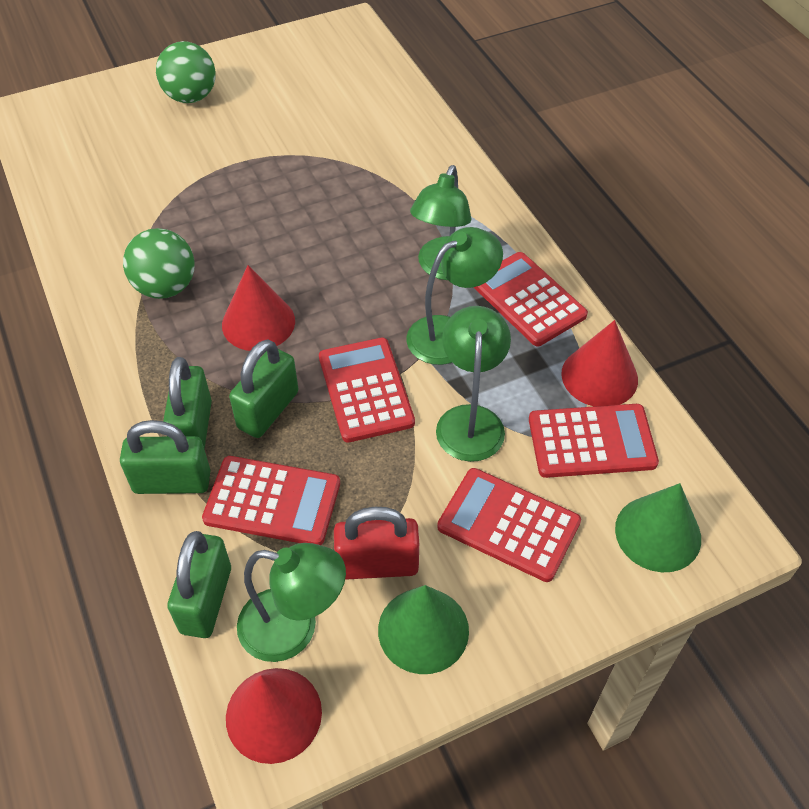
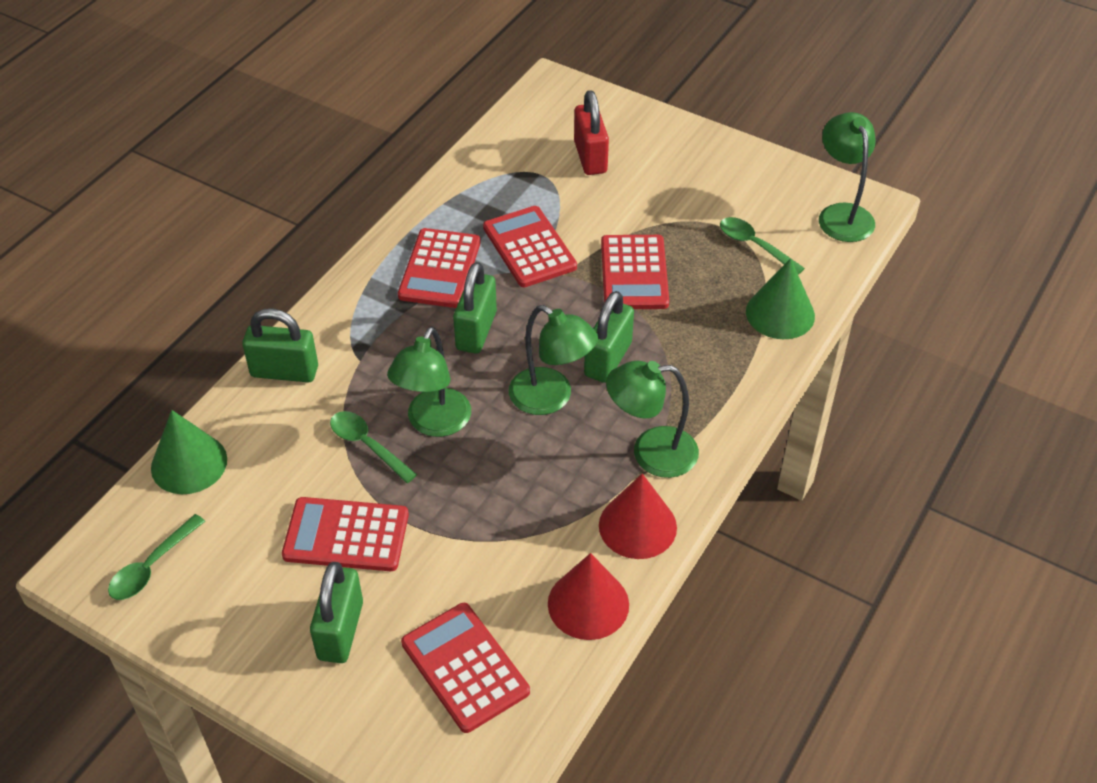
green ball: 2 -> 0
green spoon: 0 -> 3
red cone: 3 -> 2

